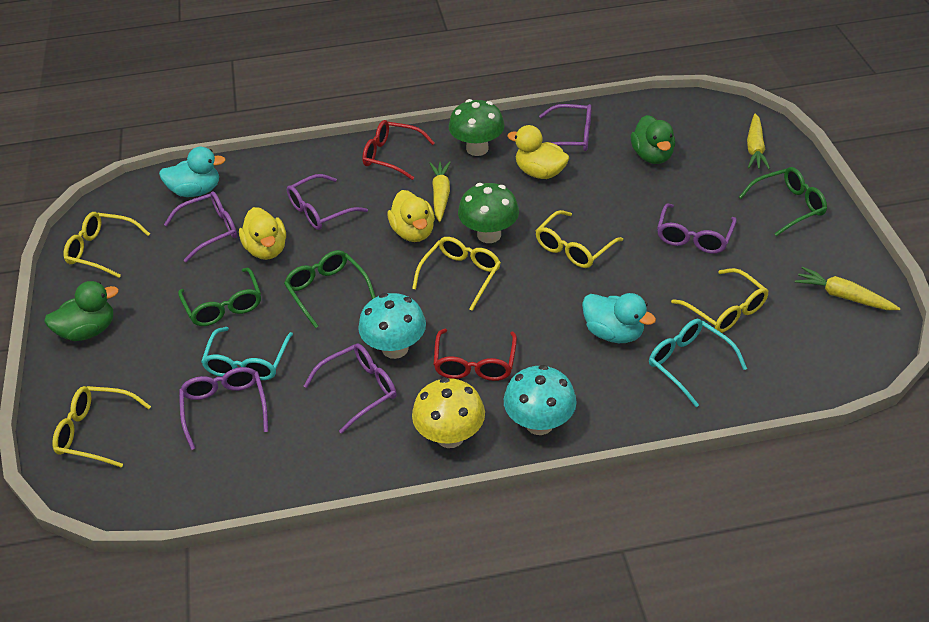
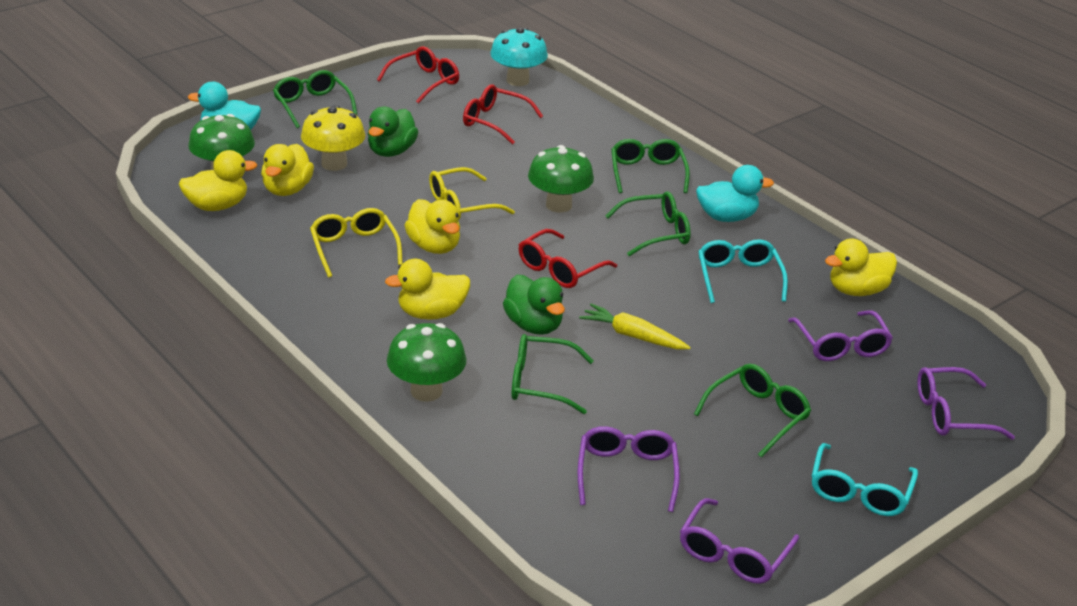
green glasses: 3 -> 5
green mushroom: 2 -> 3
purple glasses: 6 -> 4
red glasses: 2 -> 3
turquoise mushroom: 2 -> 1
yellow carrot: 3 -> 1
yellow duck: 3 -> 5
yellow glasses: 5 -> 2

